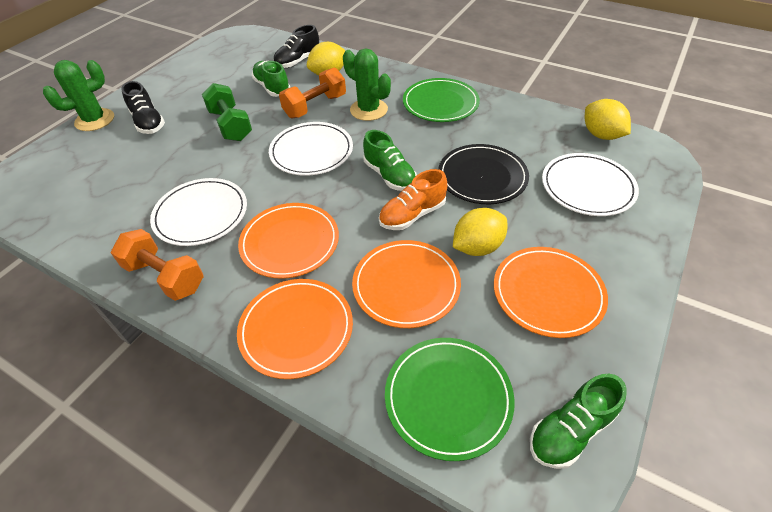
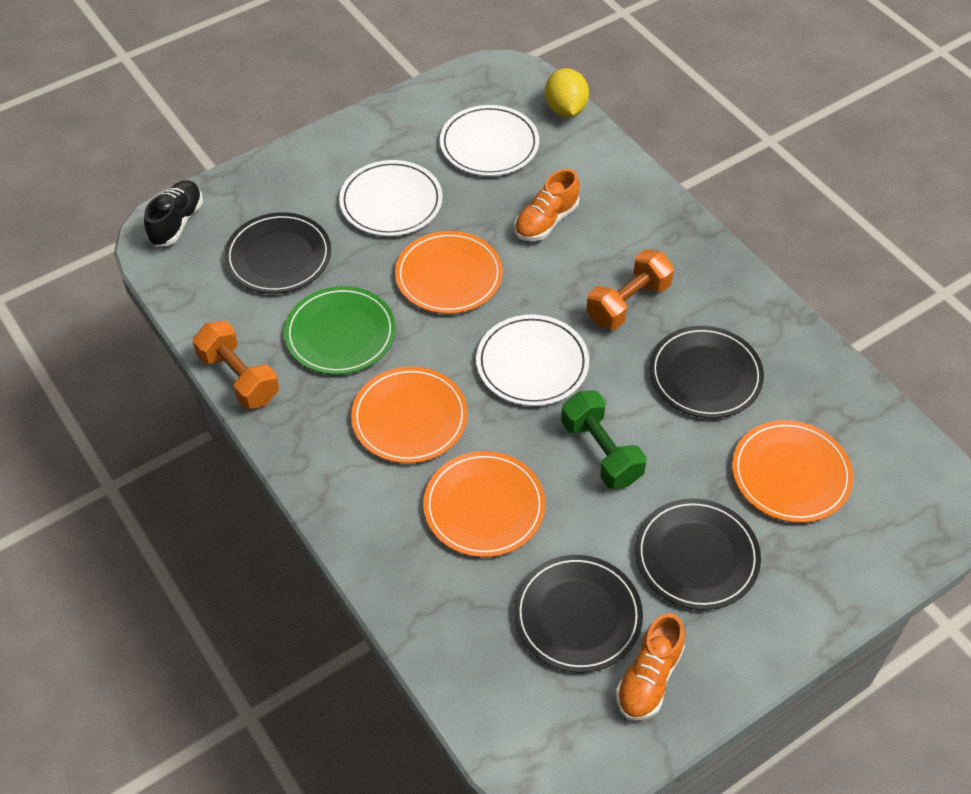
black plate: 1 -> 4
black shoe: 2 -> 1
green cactus: 2 -> 0
green plate: 2 -> 1
green shoe: 3 -> 0
orange shoe: 1 -> 2
yellow lemon: 3 -> 1

